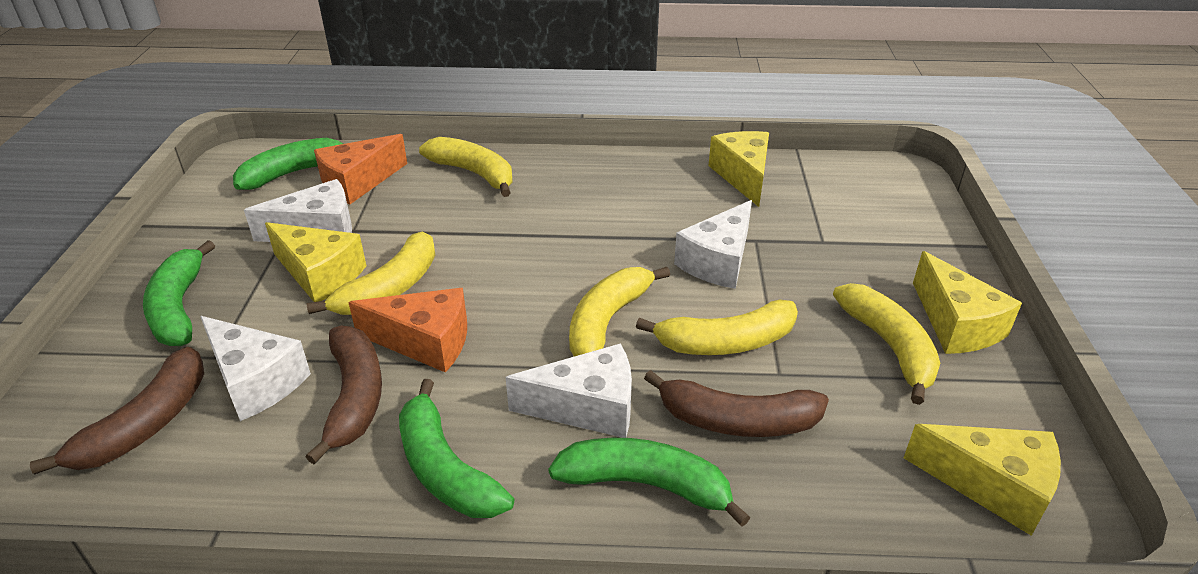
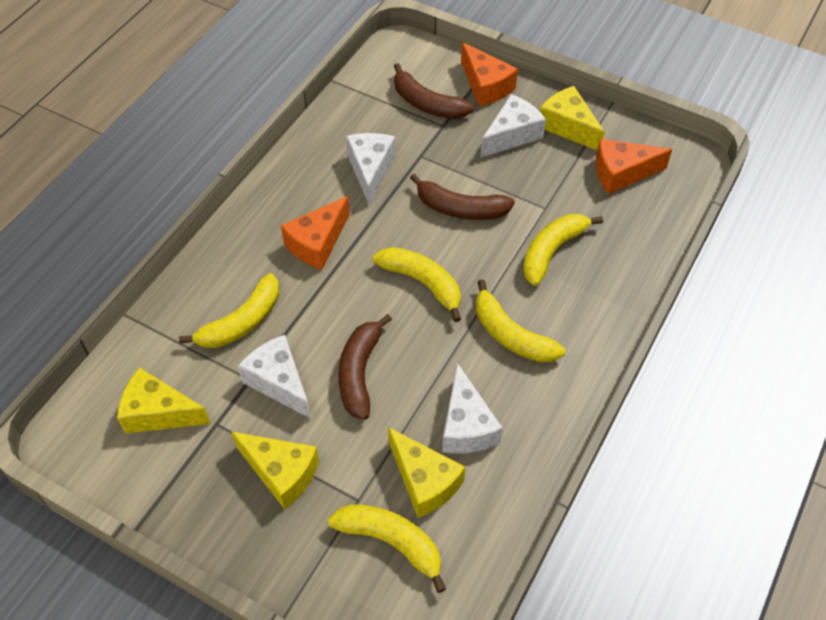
green banana: 4 -> 0
orange cheese: 2 -> 3

